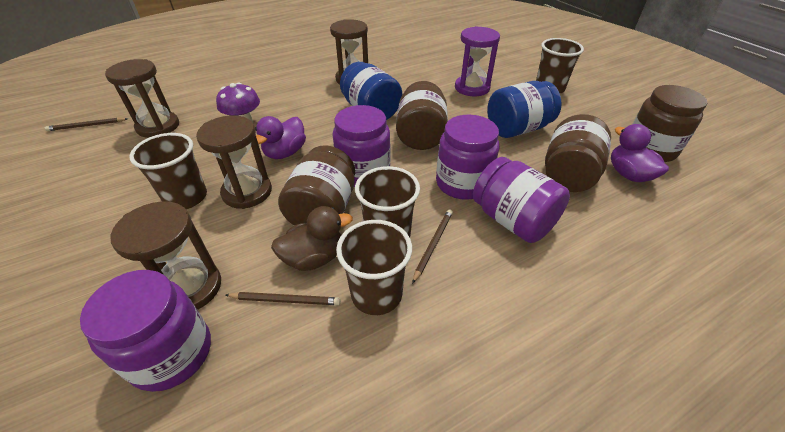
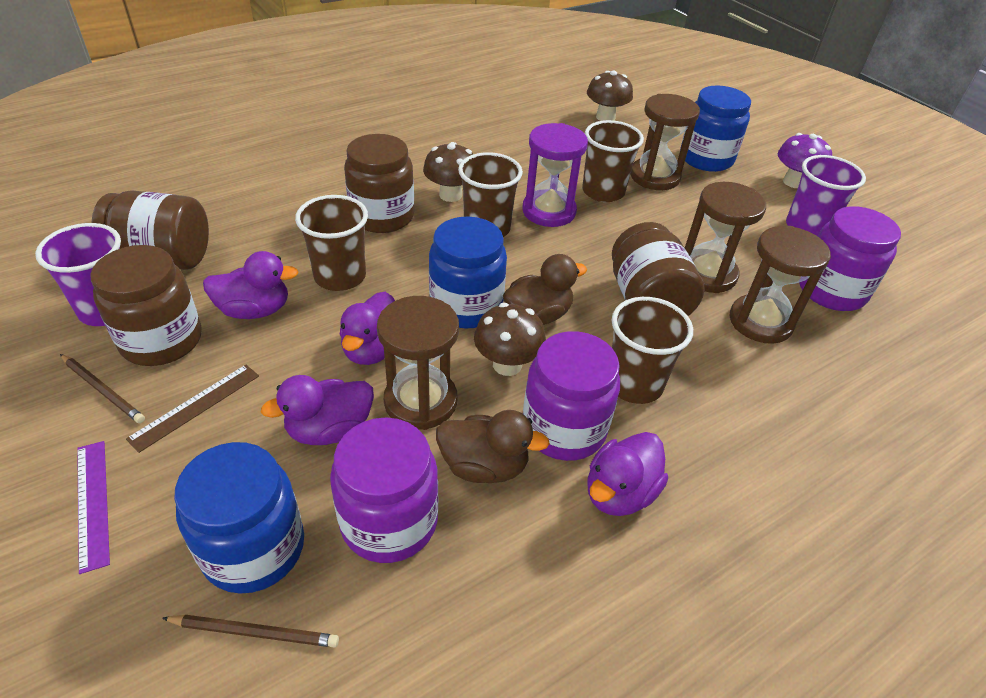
blue jar: 2 -> 3
brown duck: 1 -> 2
brown mushroom: 0 -> 3
brown pencil: 3 -> 2
brown ruler: 0 -> 1
purple cup: 0 -> 2
purple duck: 2 -> 4
purple jar: 4 -> 3
purple ruler: 0 -> 1

